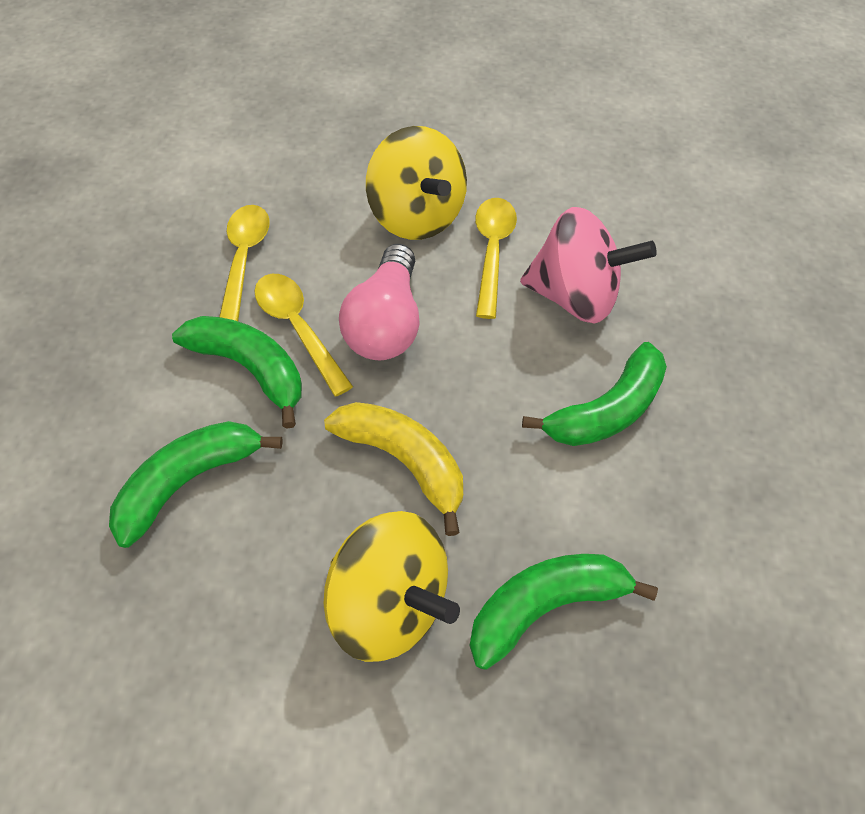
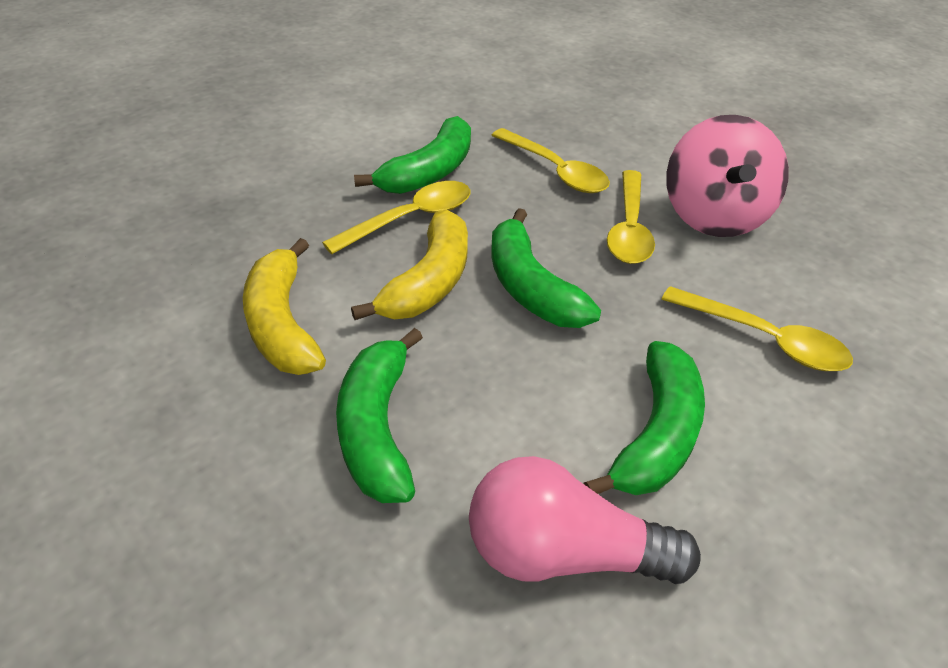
yellow banana: 1 -> 2
yellow spinning top: 2 -> 0
yellow spoon: 3 -> 4

